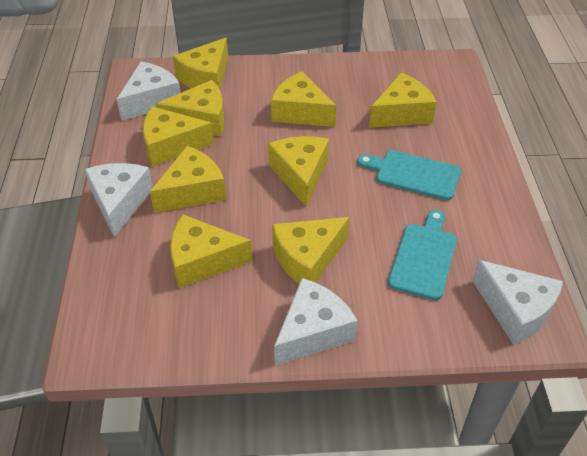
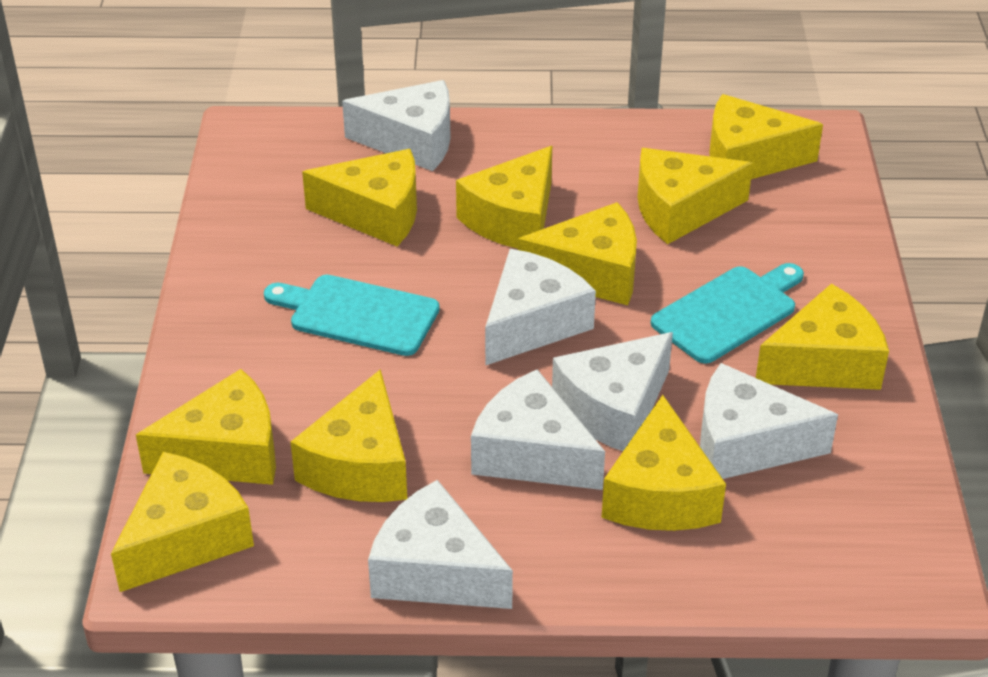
white cheese: 4 -> 6
yellow cheese: 9 -> 10

